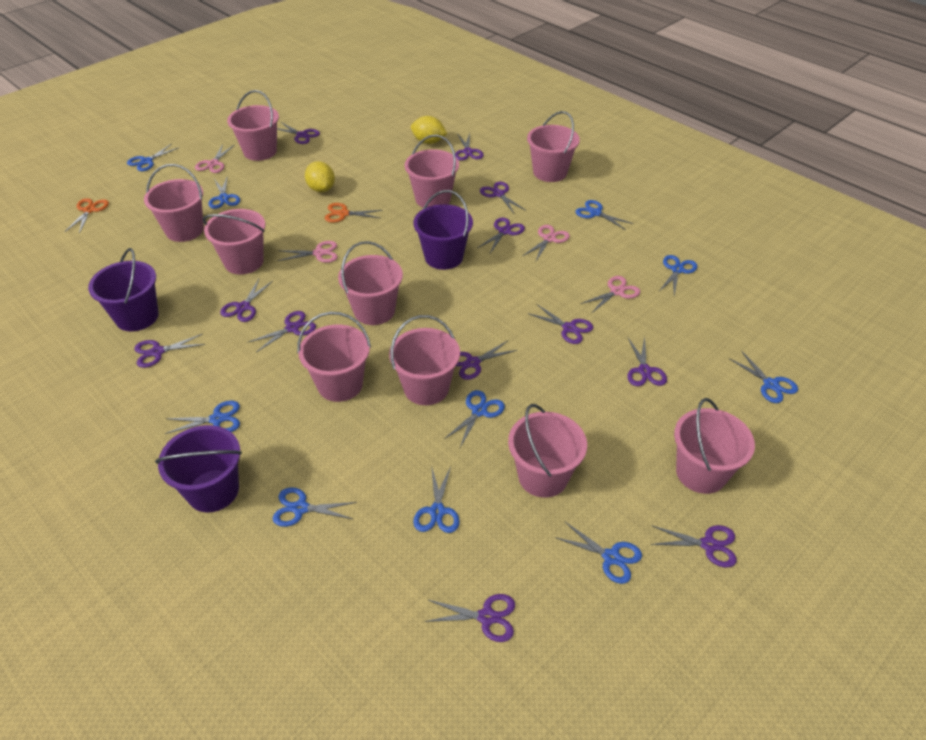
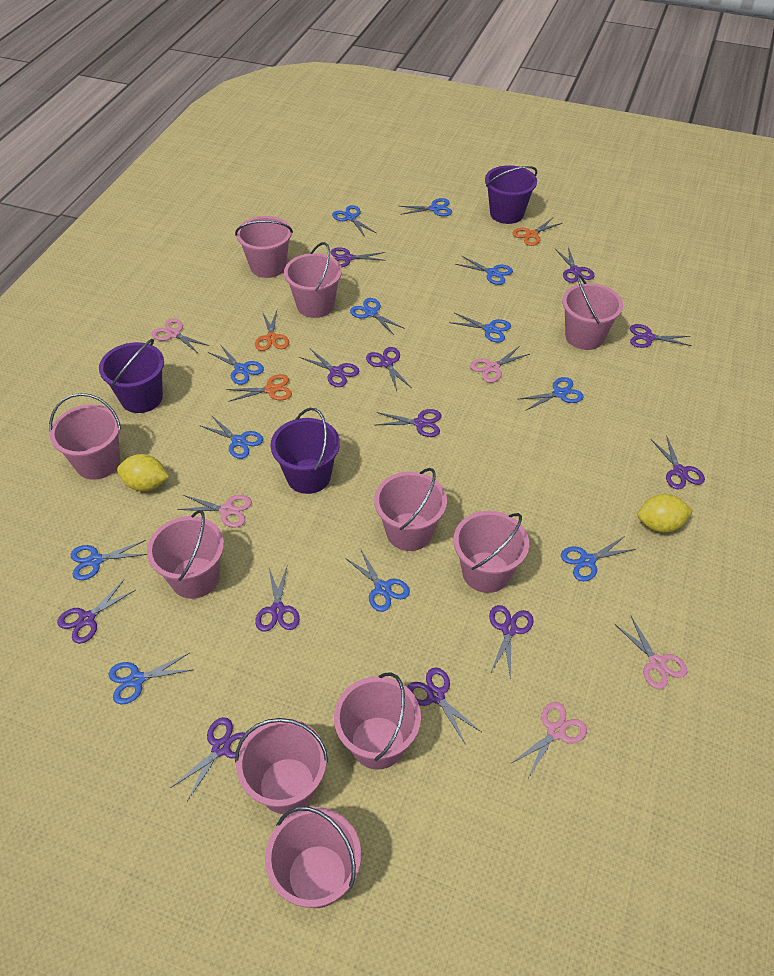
blue scissors: 10 -> 12
orange scissors: 2 -> 3
pink scissors: 4 -> 5

